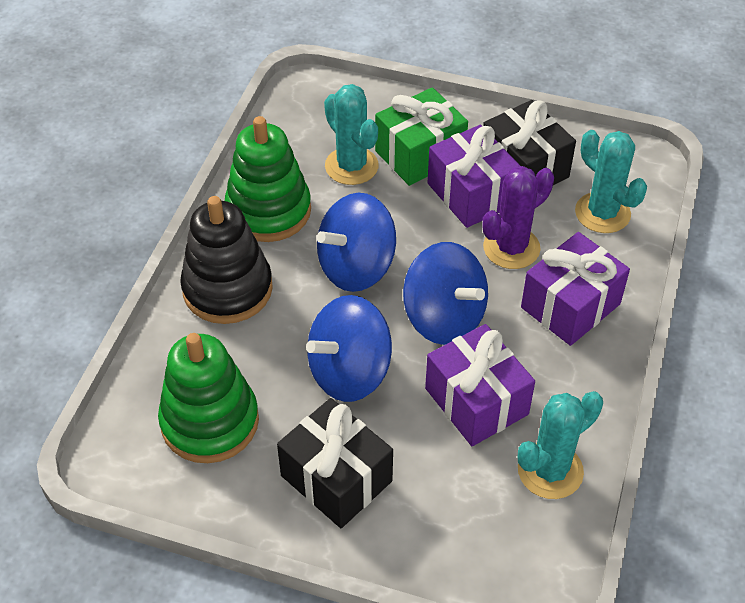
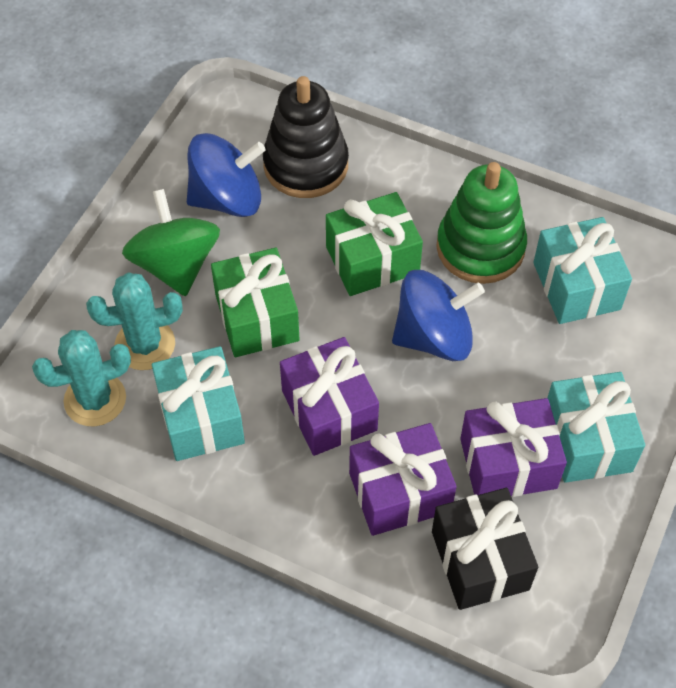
black gift: 2 -> 1
blue spinning top: 3 -> 2
green gift: 1 -> 2
green spinning top: 0 -> 1
green stacking toy: 2 -> 1
purple cactus: 1 -> 0
turquoise cactus: 3 -> 2
turquoise gift: 0 -> 3

